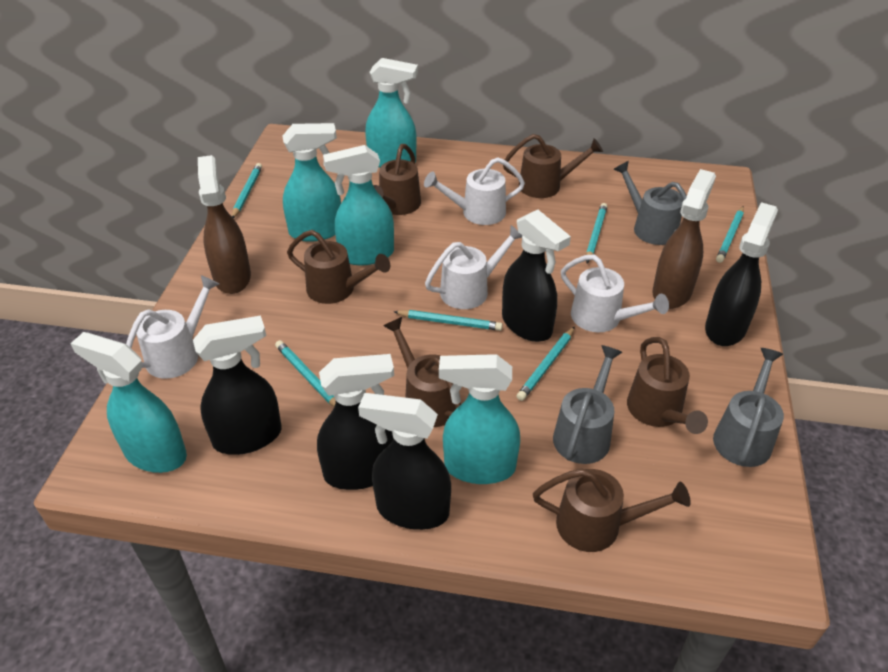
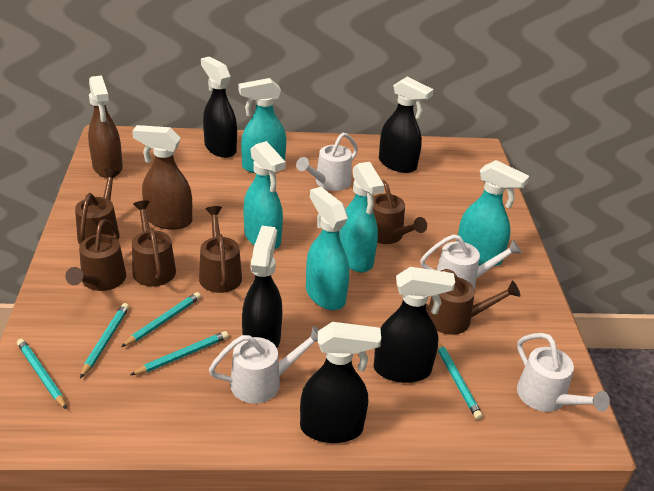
grey watering can: 3 -> 0
turquoise pencil: 6 -> 5

